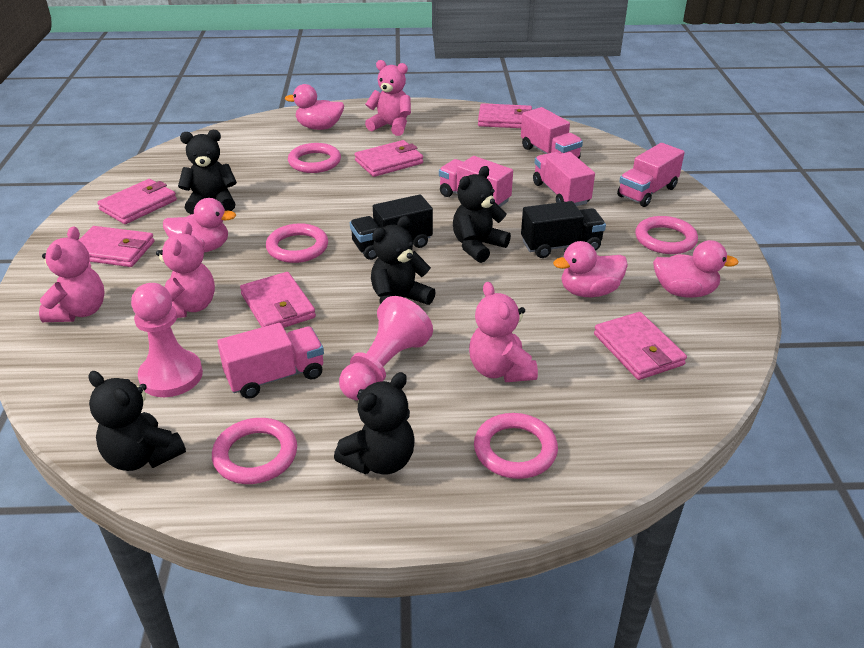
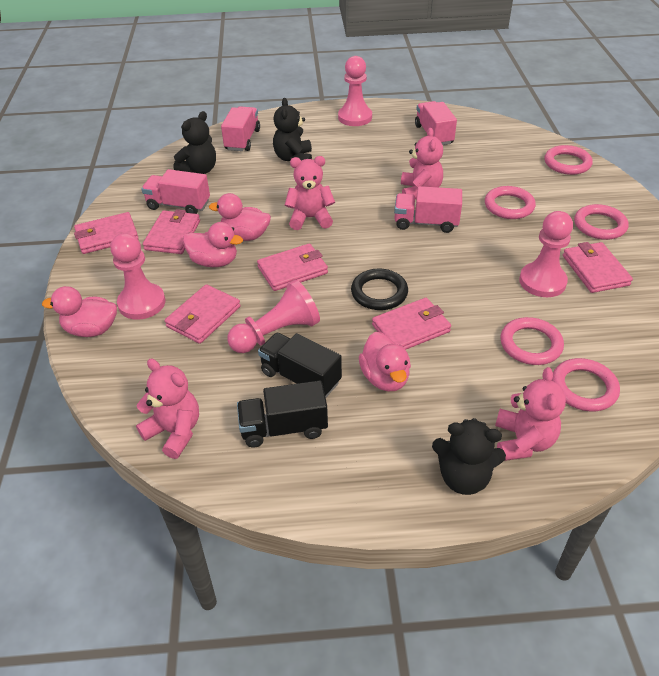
black ring: 0 -> 1
black teddy bear: 5 -> 3
pink pawn: 2 -> 4
pink truck: 5 -> 4

